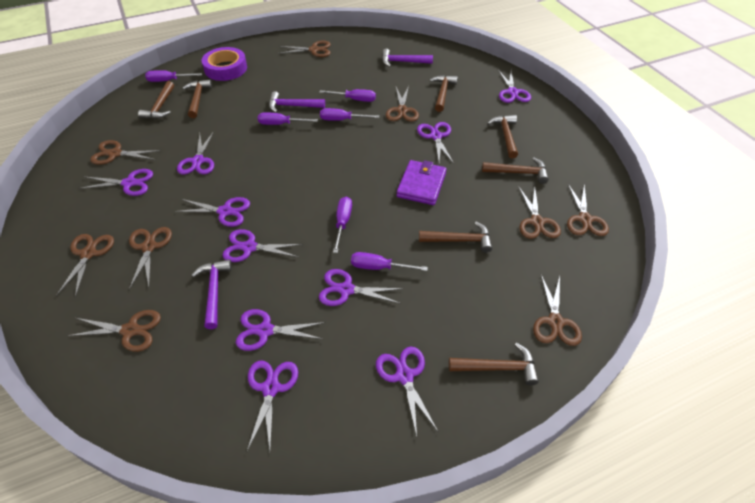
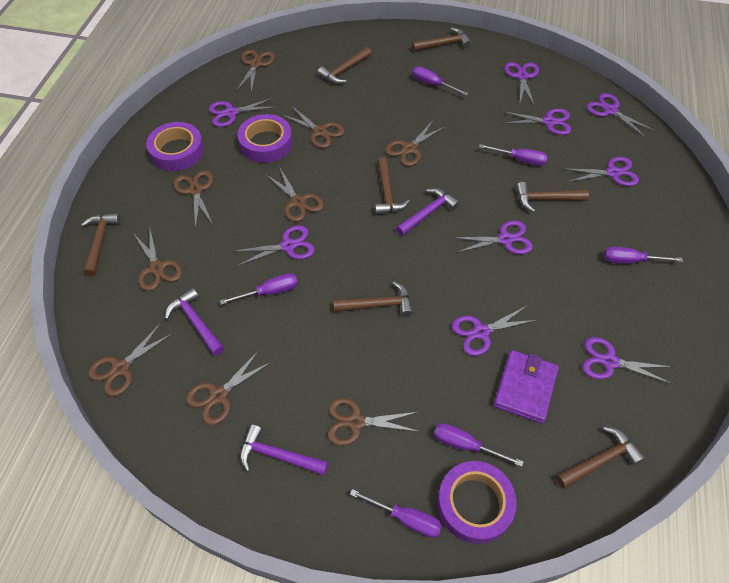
purple scissors: 10 -> 9
purple tape: 1 -> 3

